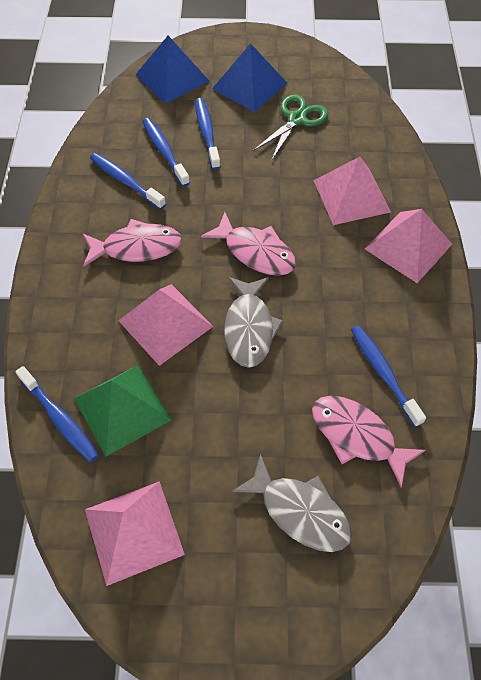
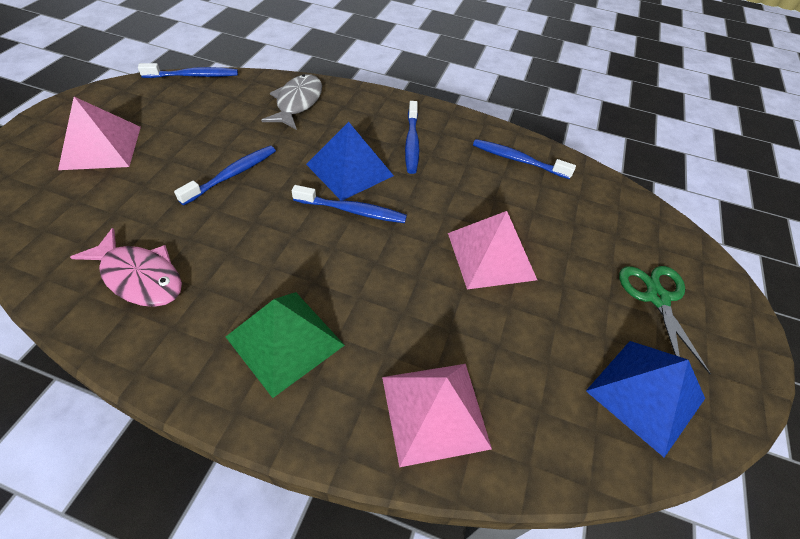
grey fish: 2 -> 1
pink fish: 3 -> 1
pink pyramid: 4 -> 3

